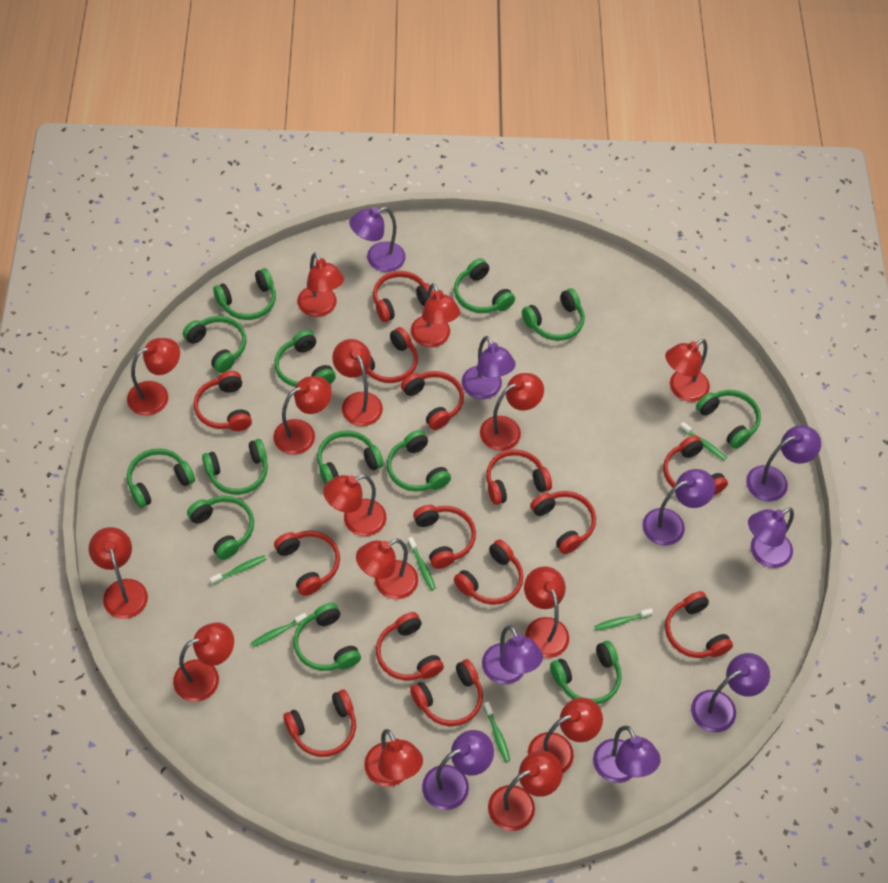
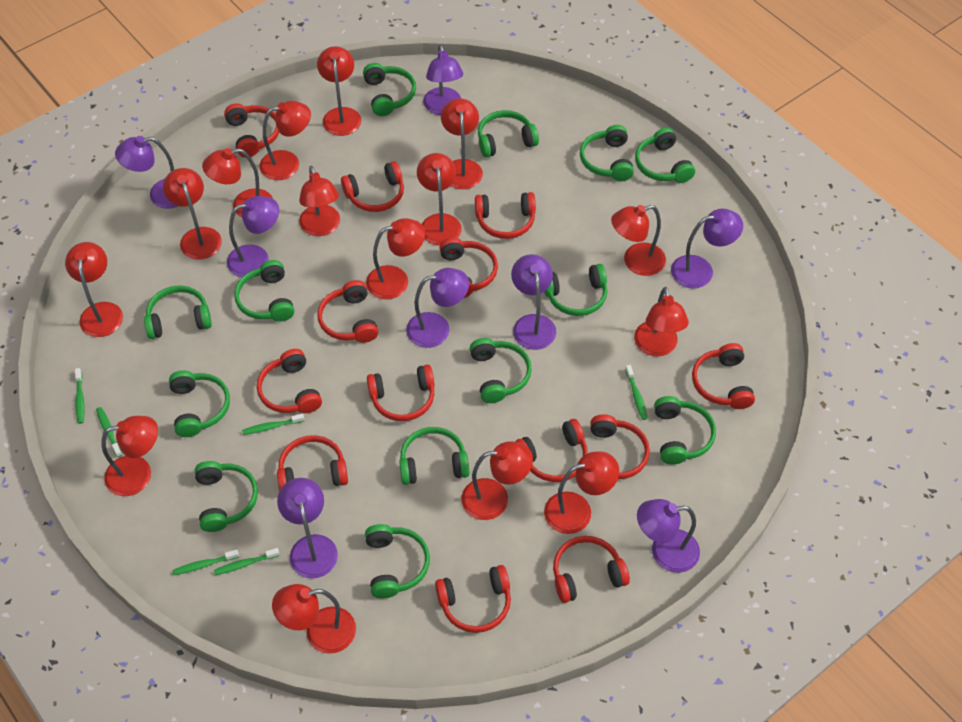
purple lamp: 9 -> 8
red headphones: 14 -> 13

